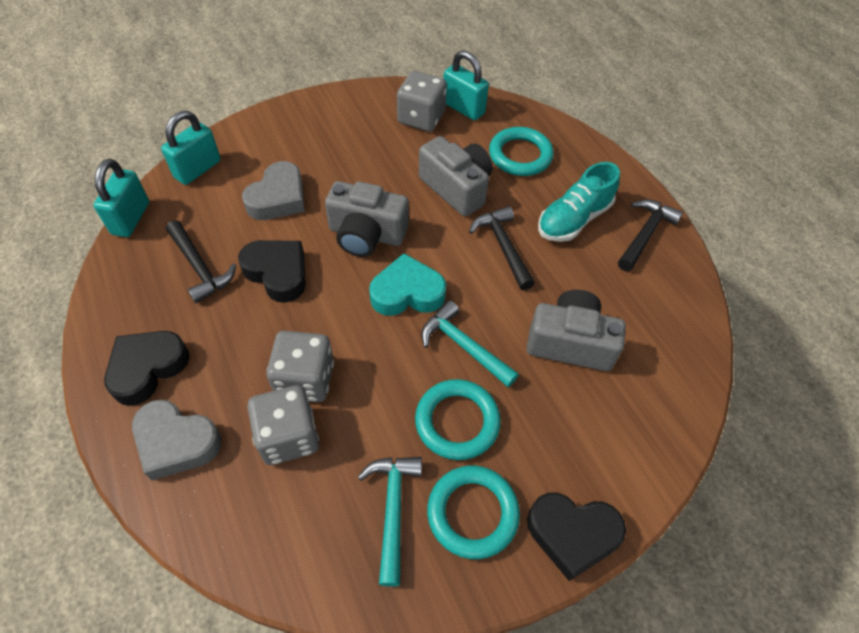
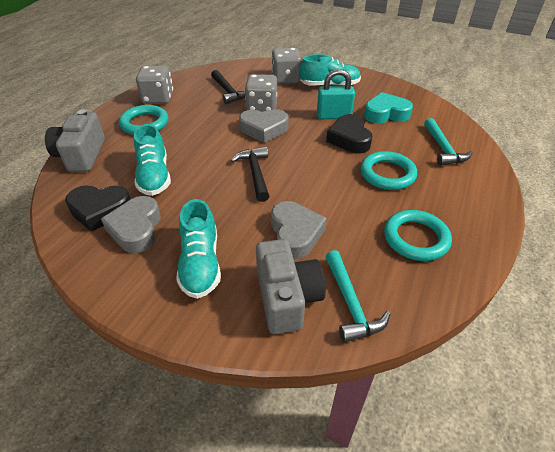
black hammer: 3 -> 2
black heart: 3 -> 2
grey camera: 3 -> 2
grey heart: 2 -> 3
turquoise padlock: 3 -> 1
turquoise shoe: 1 -> 3

